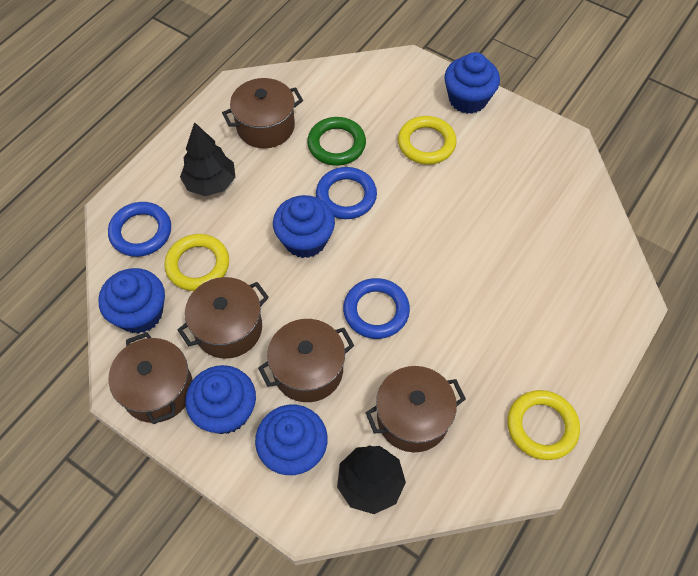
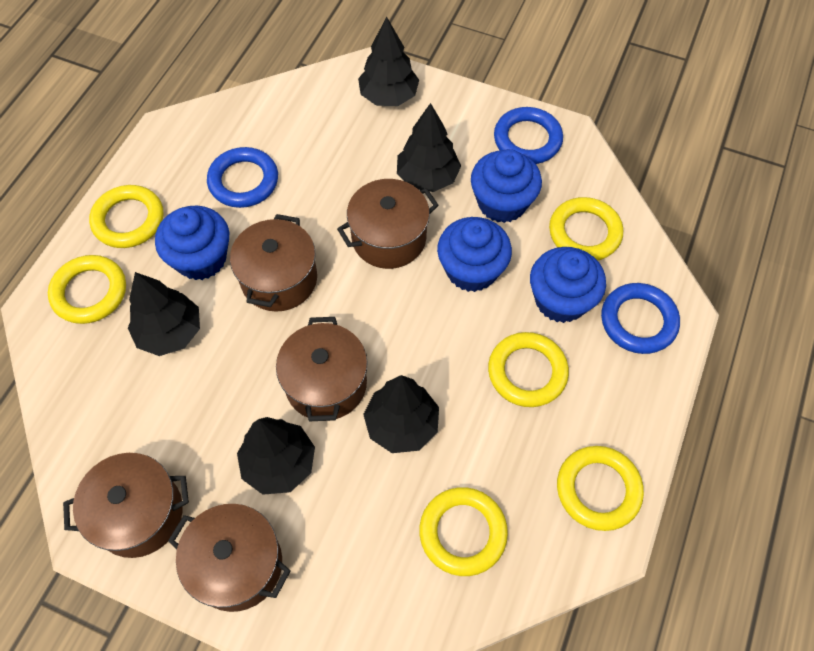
black tree: 2 -> 5
blue cupcake: 5 -> 4
green ring: 1 -> 0
yellow ring: 3 -> 6

